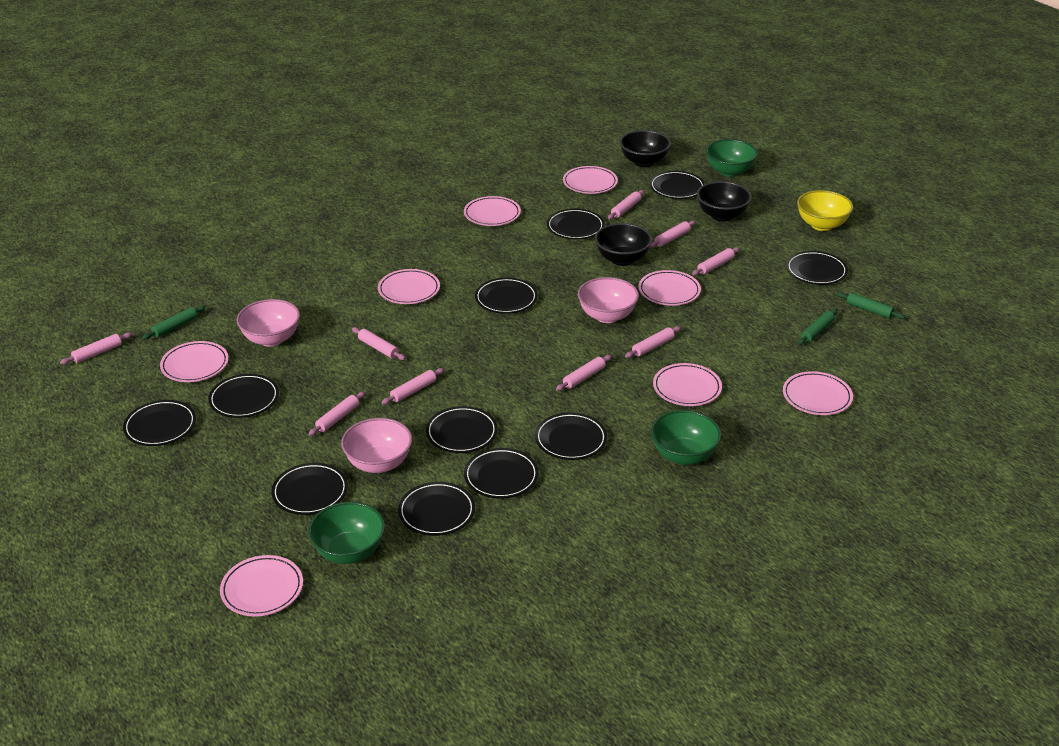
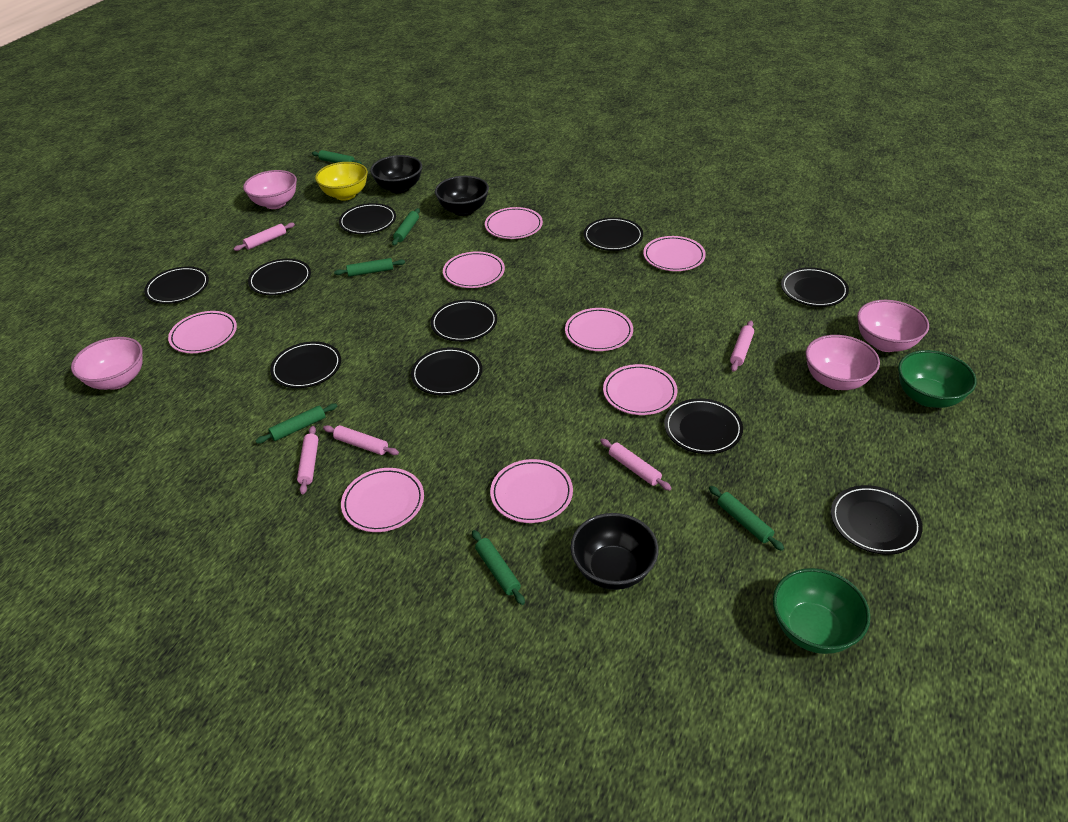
black plate: 11 -> 10
green bowl: 3 -> 2
green rolling pin: 3 -> 6
pink bowl: 3 -> 4
pink rolling pin: 9 -> 5

